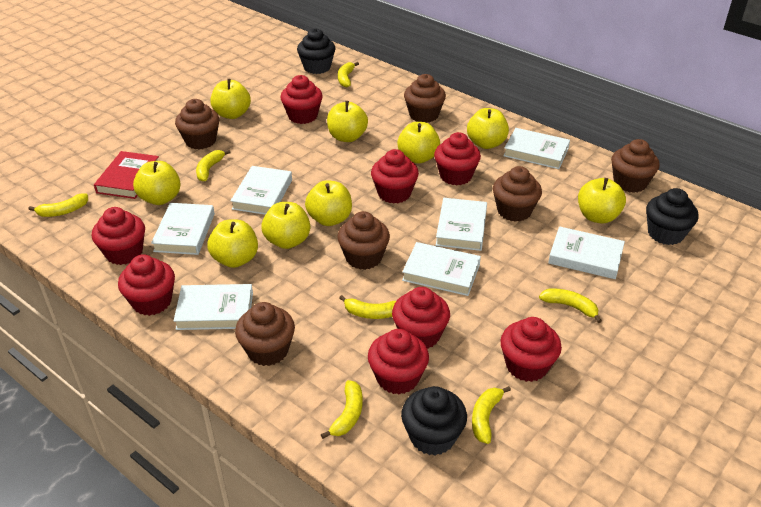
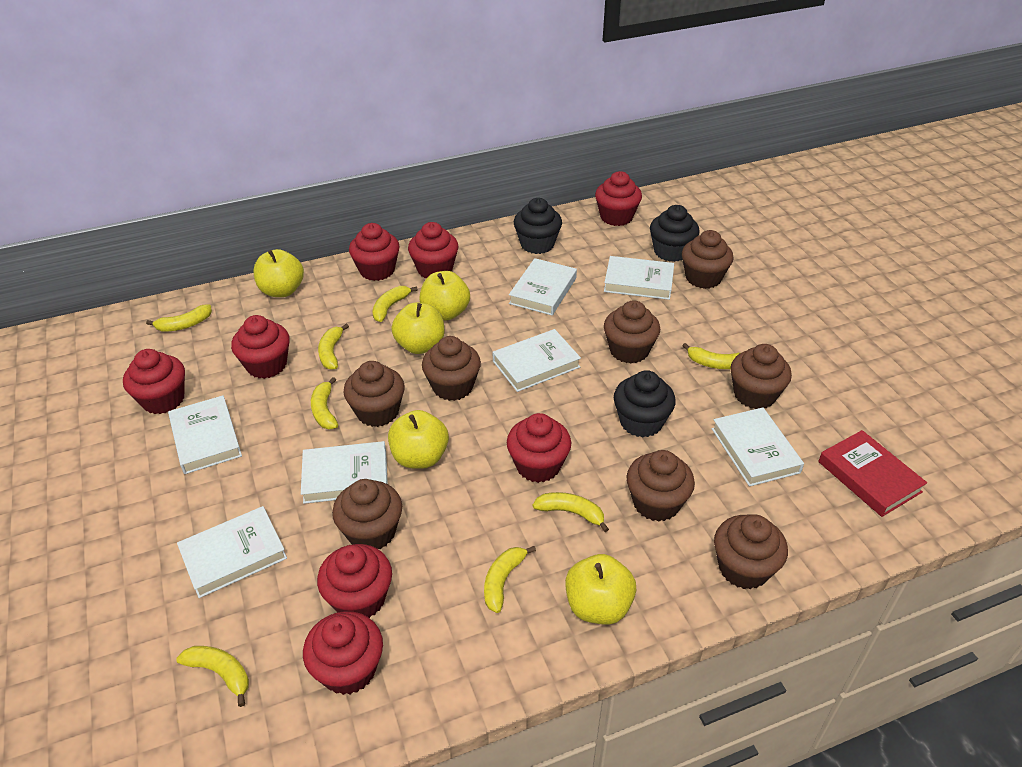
brown cupcake: 6 -> 8
yellow apple: 9 -> 5
yellow banana: 7 -> 8

